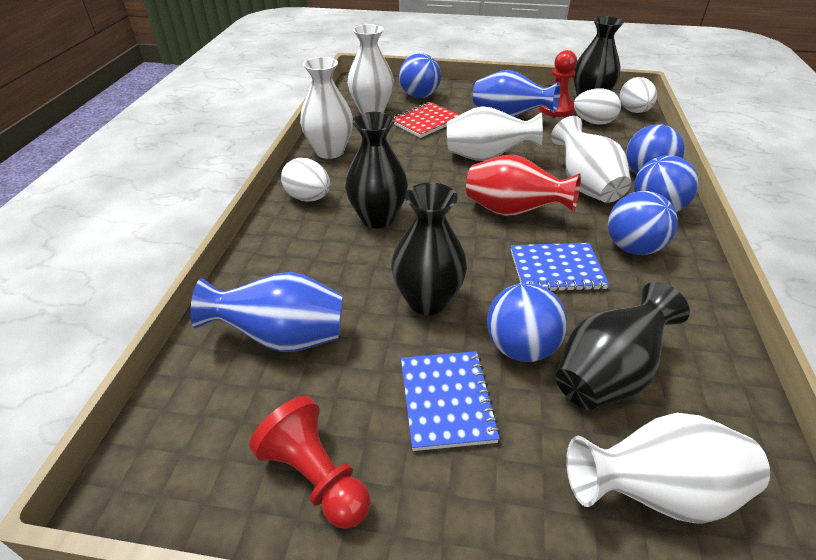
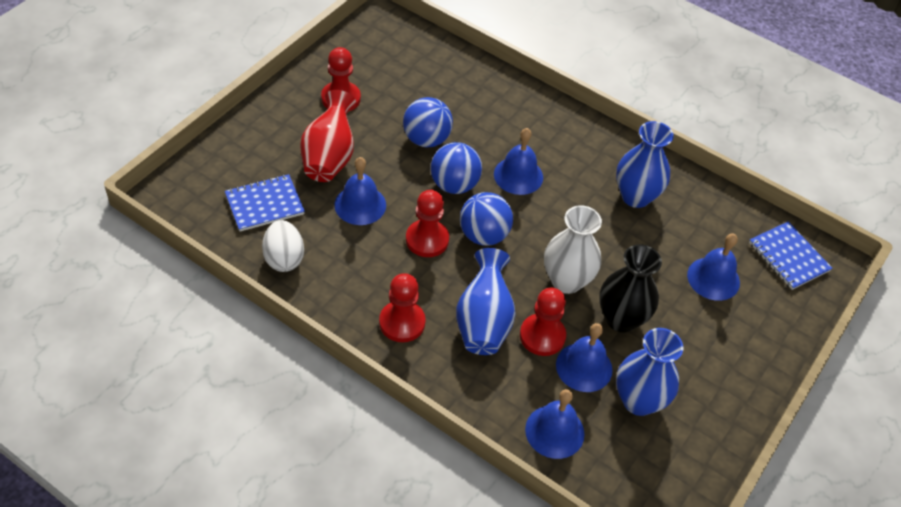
black vase: 4 -> 1
blue ball: 5 -> 3
blue bell: 0 -> 5
blue vase: 2 -> 3
red notebook: 1 -> 0
red pawn: 2 -> 4
white egg: 3 -> 1
white vase: 5 -> 1

